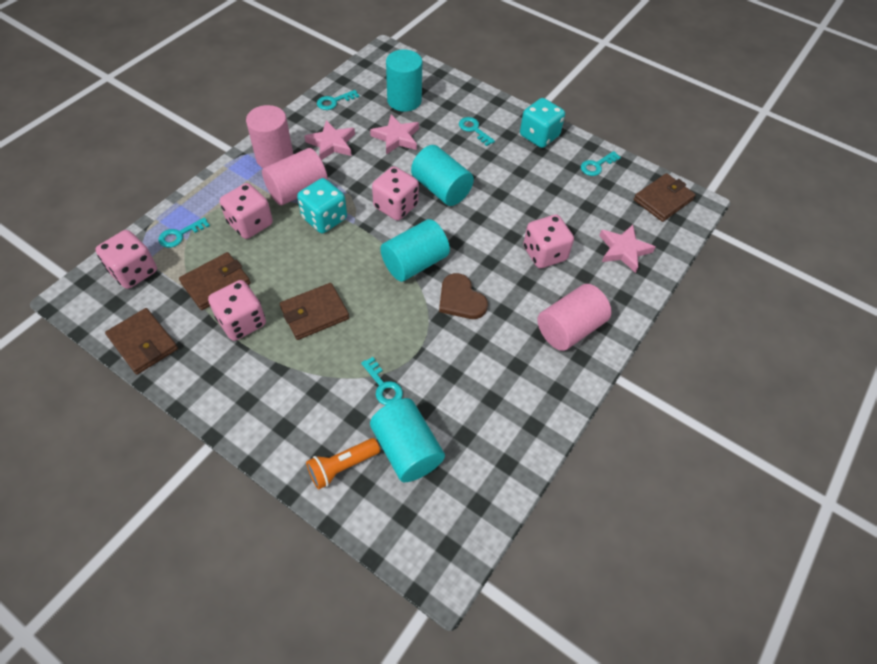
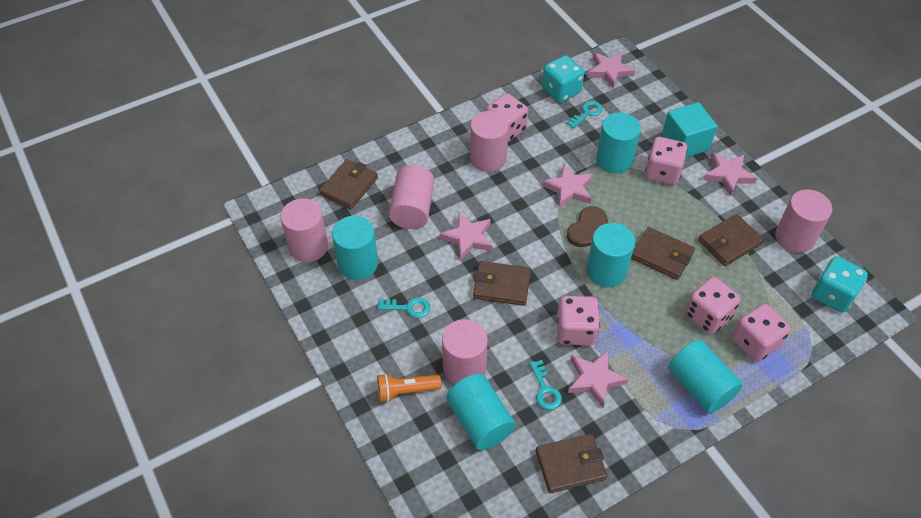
brown wallet: 4 -> 5
pink cylinder: 3 -> 5
pink star: 3 -> 5
turquoise cube: 0 -> 1
turquoise cylinder: 4 -> 5
turquoise key: 5 -> 3

